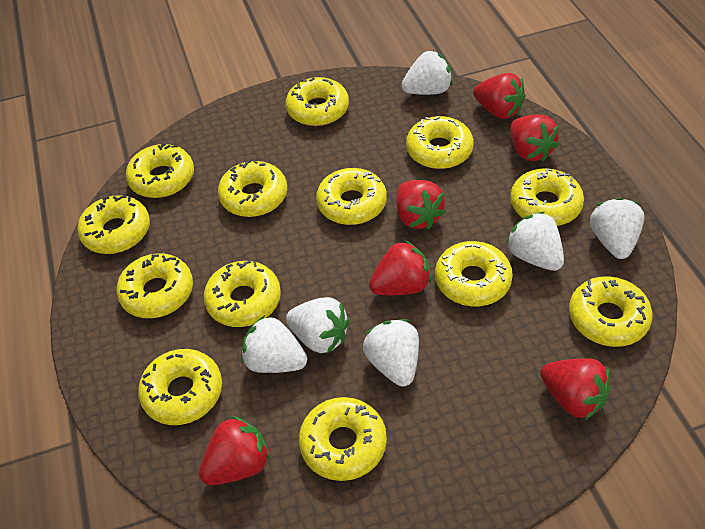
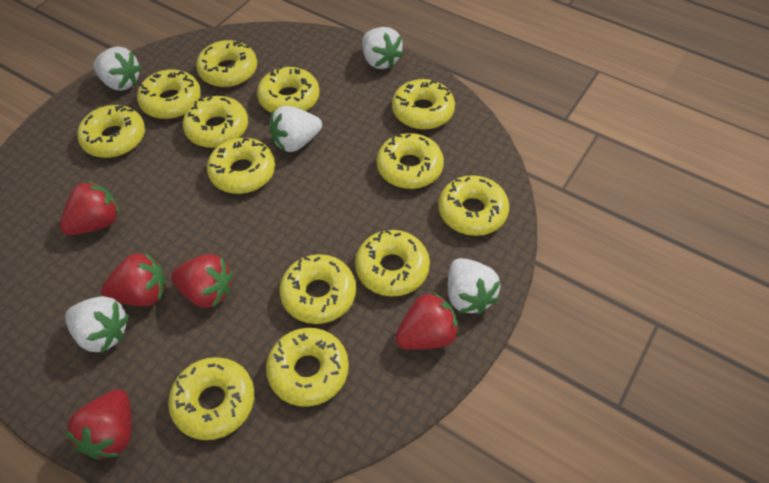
red strawberry: 6 -> 5
white strawberry: 6 -> 5

